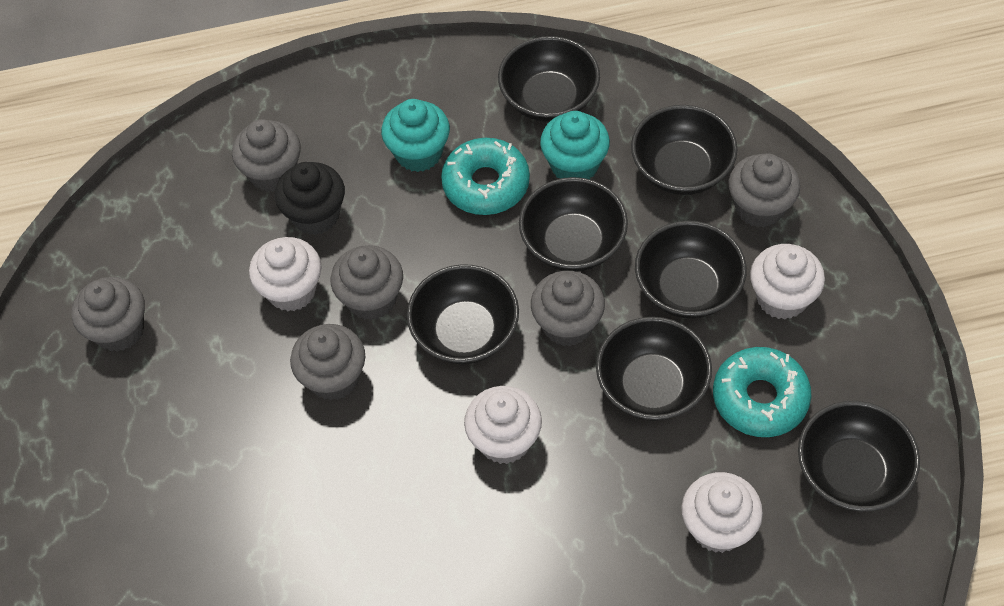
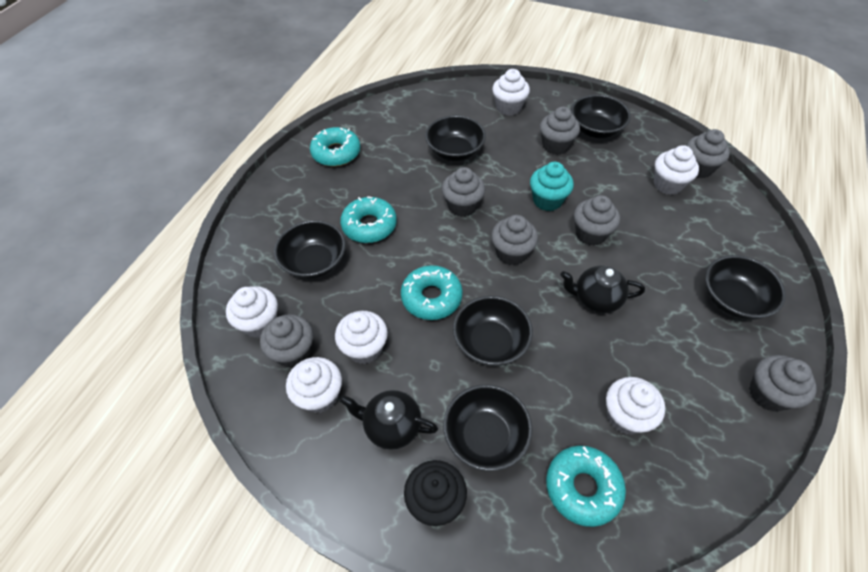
black bowl: 7 -> 6
black teapot: 0 -> 2
grey cupcake: 6 -> 7
turquoise cupcake: 2 -> 1
turquoise donut: 2 -> 4
white cupcake: 4 -> 6

